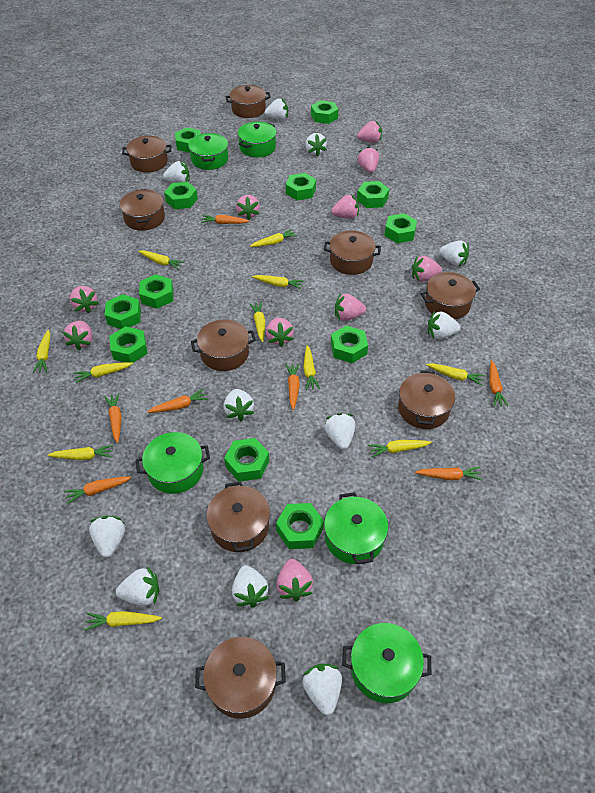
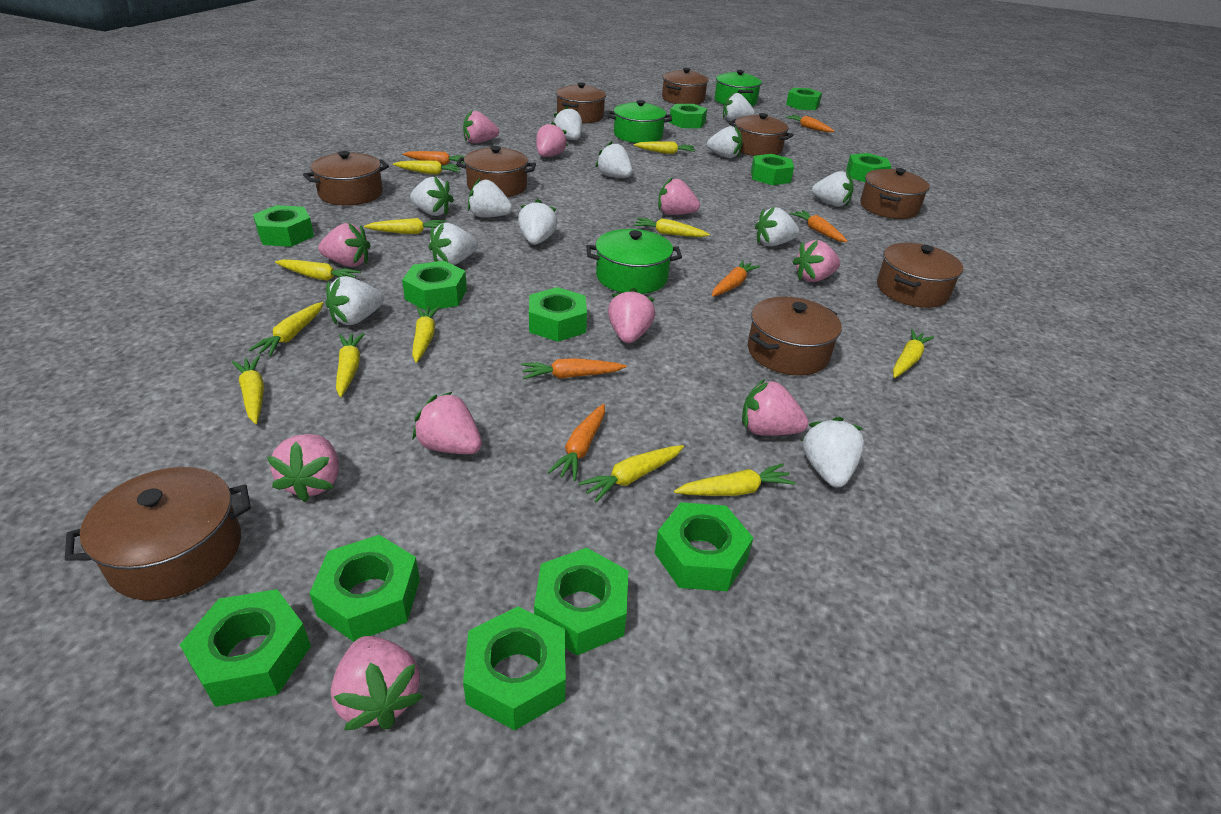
green pot: 5 -> 3
orange carrot: 7 -> 6
white strawberry: 11 -> 12
yellow carrot: 11 -> 12

